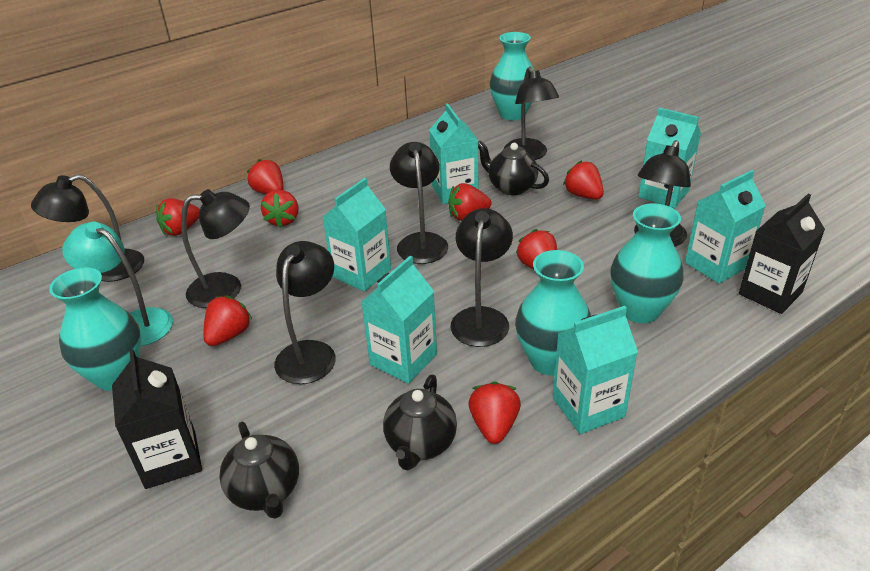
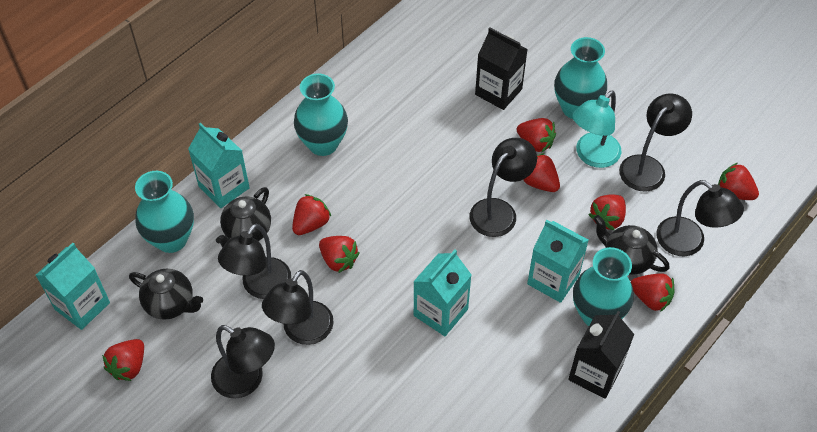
black lamp: 7 -> 6
turquoise carton: 6 -> 4

